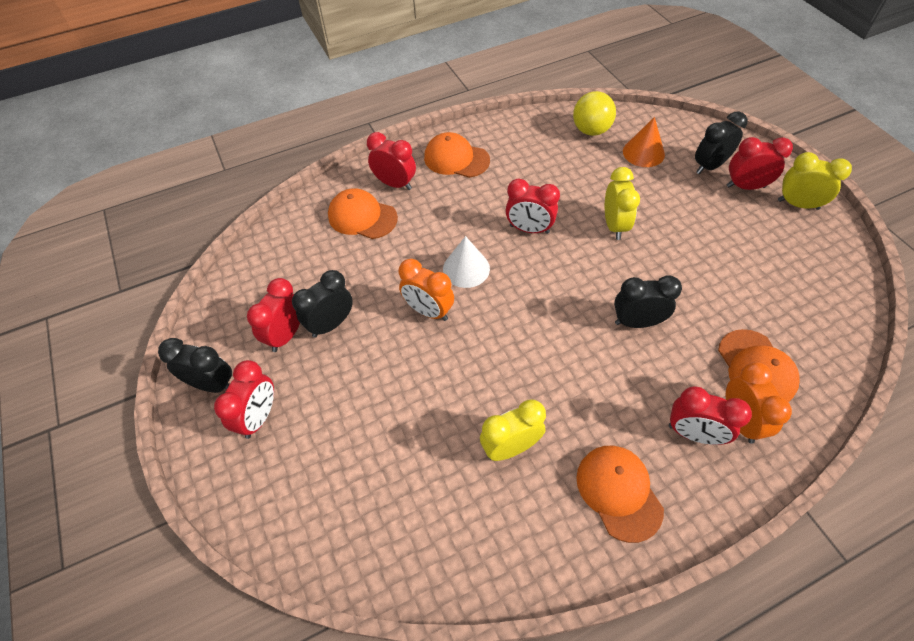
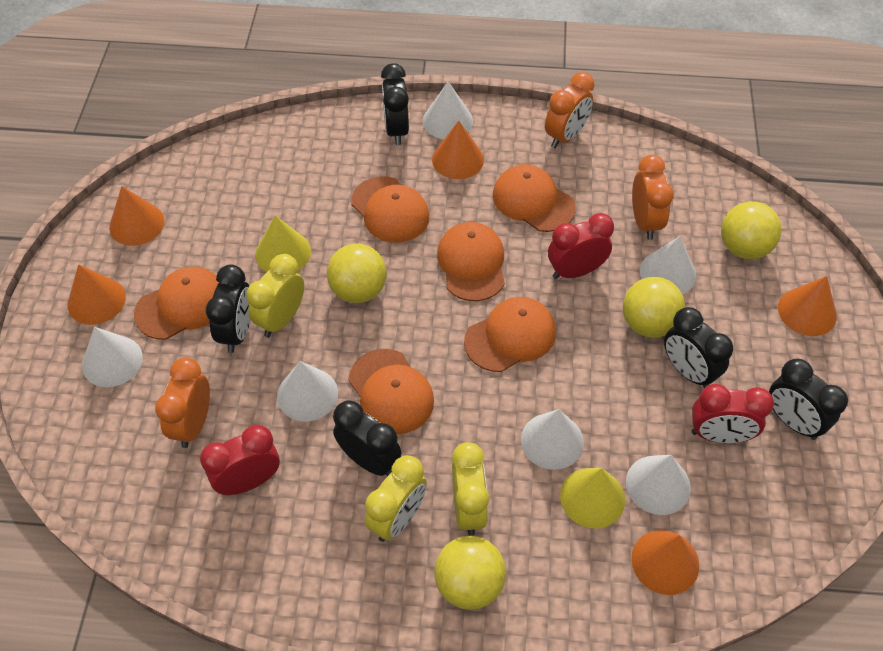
black clock: 4 -> 5
orange cap: 4 -> 6
orange clock: 2 -> 3
orange cone: 1 -> 5
red clock: 6 -> 3
white cone: 1 -> 6
yellow ball: 1 -> 4
yellow cone: 0 -> 2

